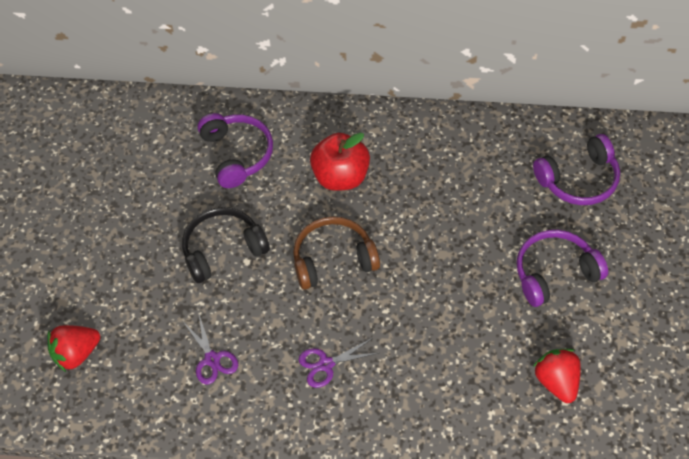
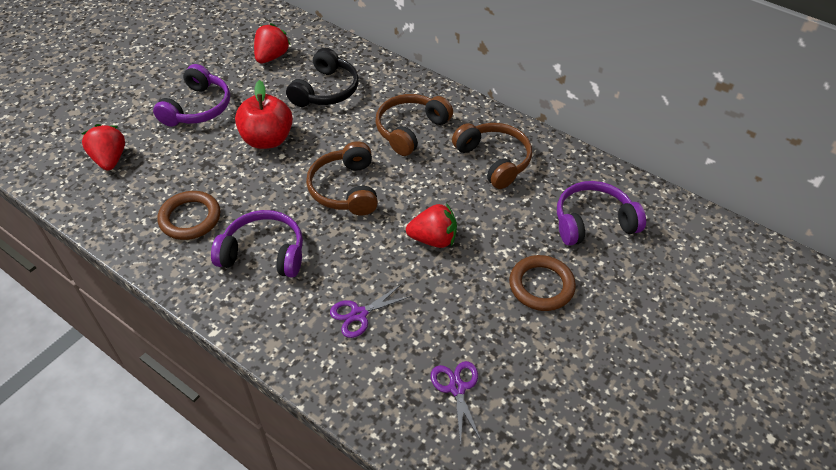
brown headphones: 1 -> 3
brown ring: 0 -> 2
red strawberry: 2 -> 3

